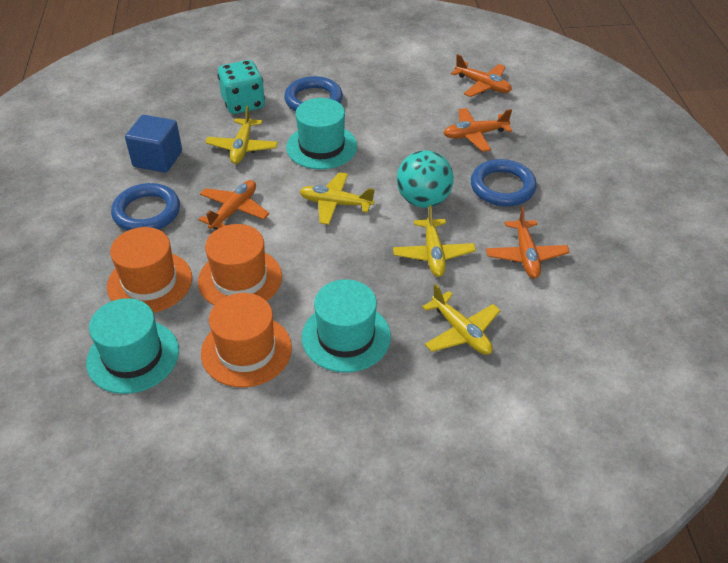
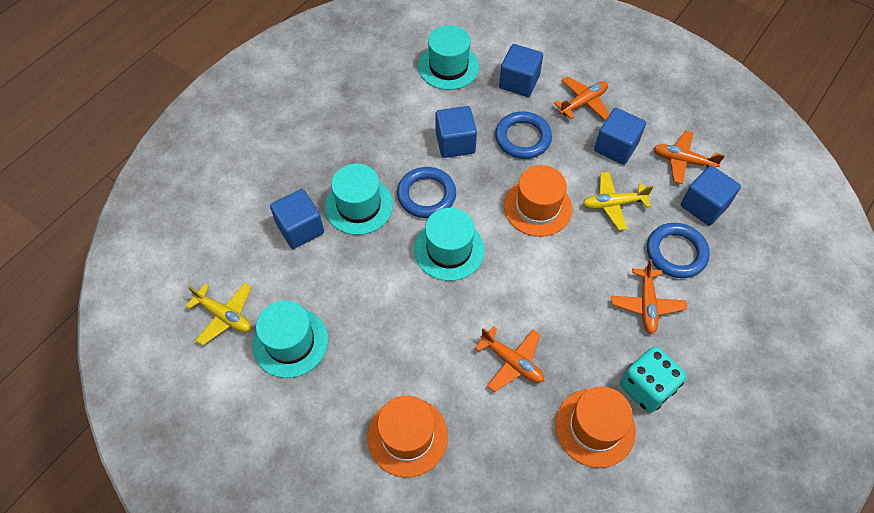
blue cube: 1 -> 5
turquoise ball: 1 -> 0
turquoise hat: 3 -> 4
yellow plane: 4 -> 2

